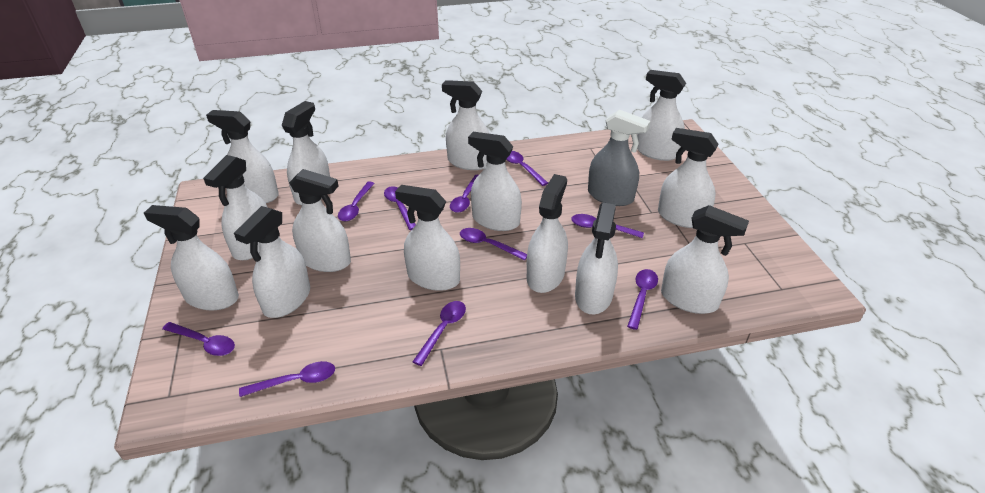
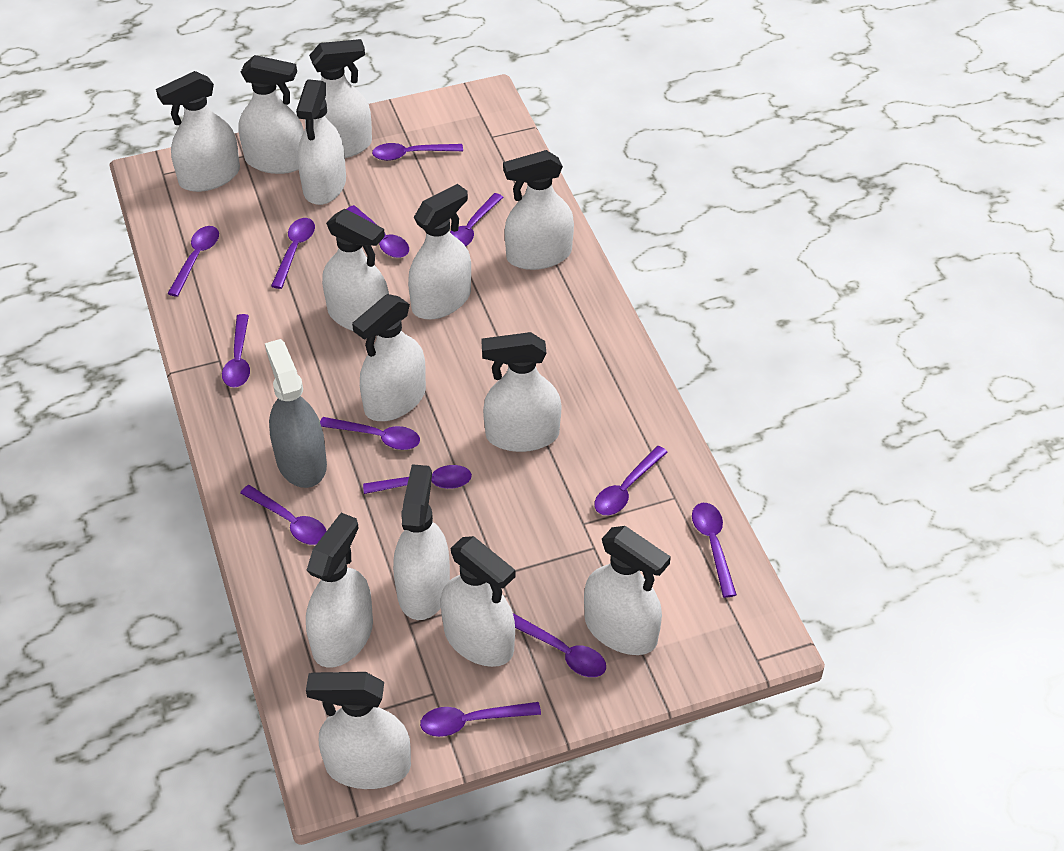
purple spoon: 10 -> 13

